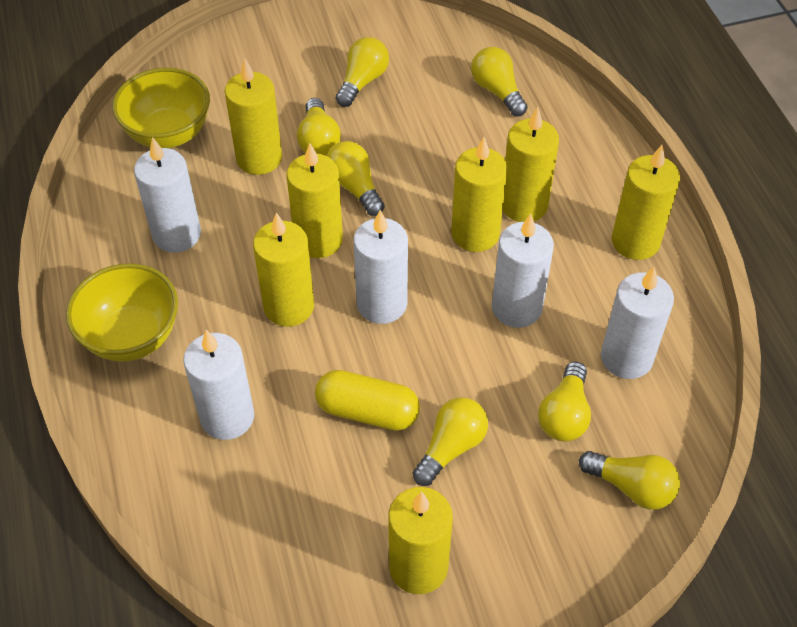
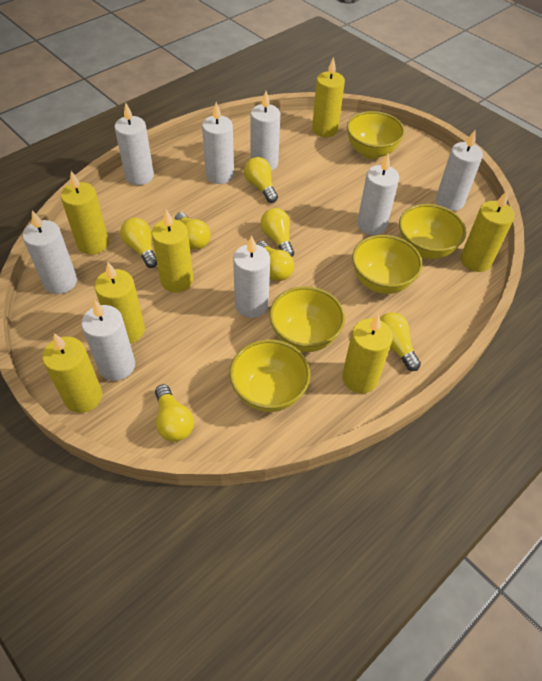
white candle: 5 -> 8
yellow bowl: 2 -> 5
yellow capsule: 1 -> 0

